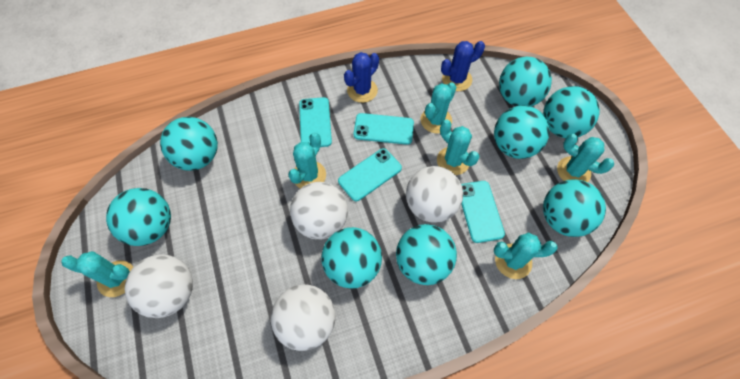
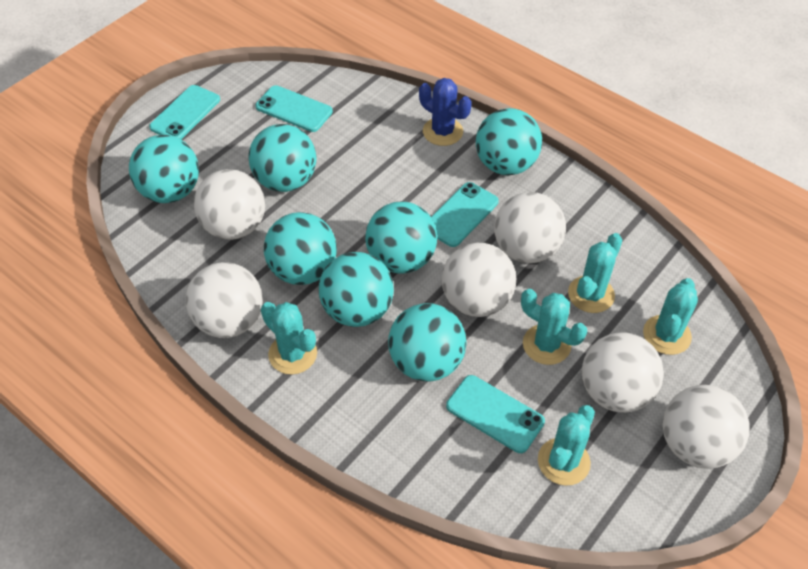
blue cactus: 2 -> 1
turquoise ball: 8 -> 7
turquoise cactus: 6 -> 5
white ball: 4 -> 6

